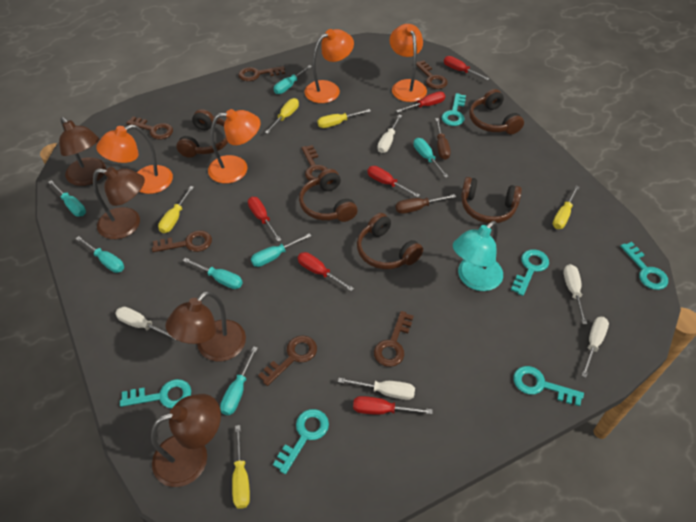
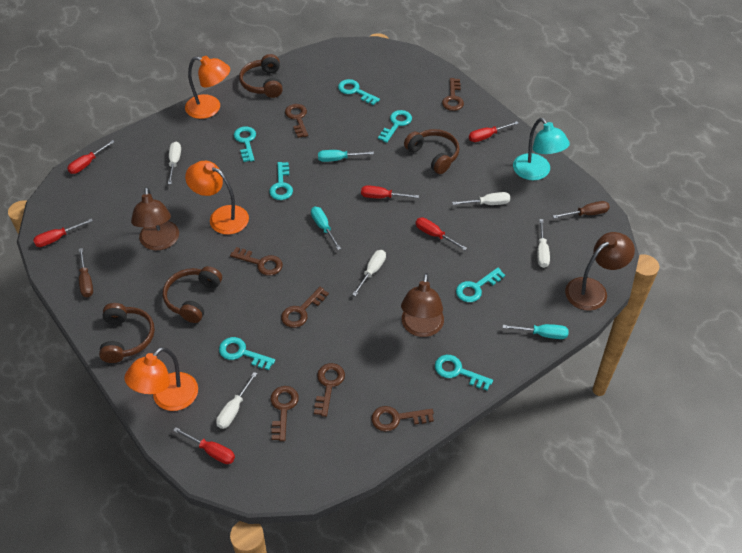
brown headphones: 5 -> 4
brown lamp: 4 -> 3
orange lamp: 4 -> 3
turquoise key: 6 -> 7
turquoise screwdriver: 7 -> 3
yellow screwdriver: 5 -> 0

